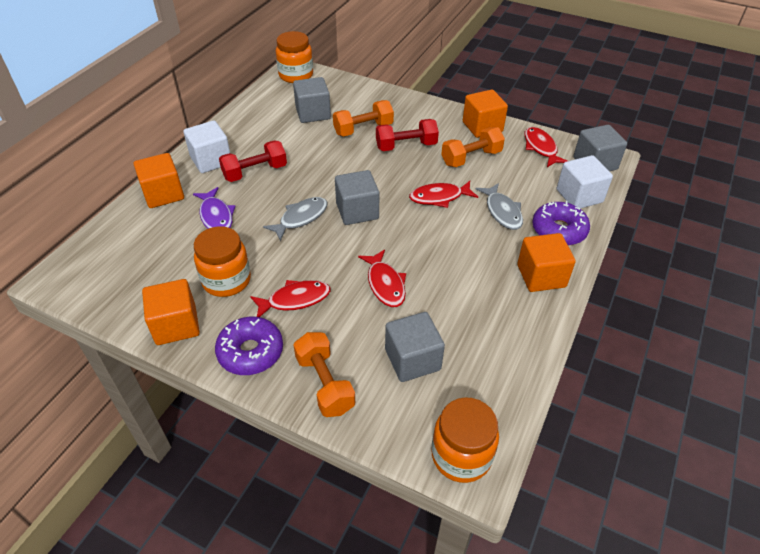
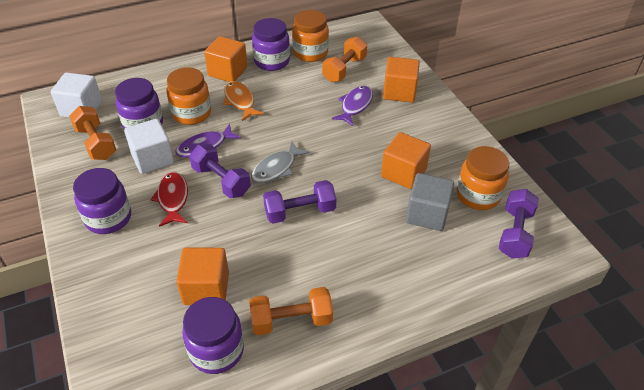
grey cube: 4 -> 1
grey fish: 2 -> 1
orange fish: 0 -> 1
purple donut: 2 -> 0
purple dumbbell: 0 -> 3
purple fish: 1 -> 2
purple jar: 0 -> 4
red dumbbell: 2 -> 0
red fish: 4 -> 1

